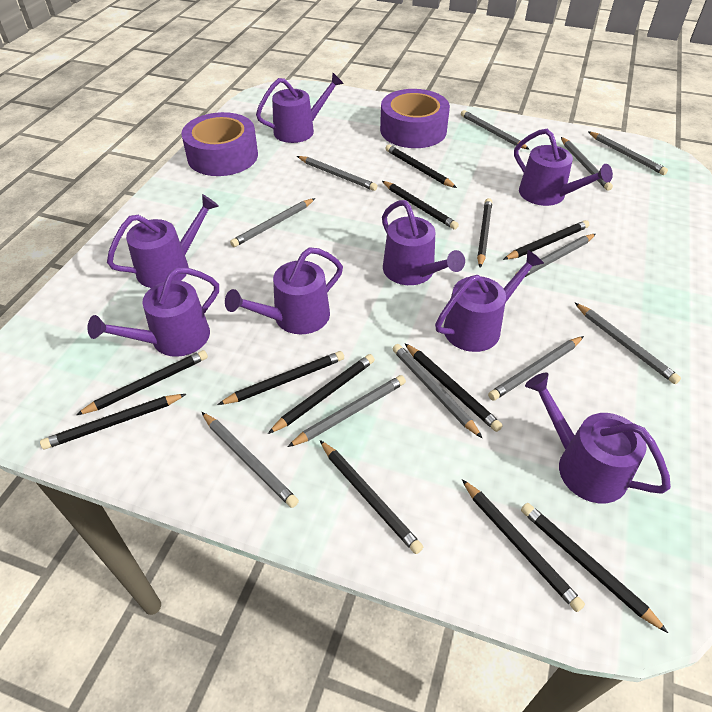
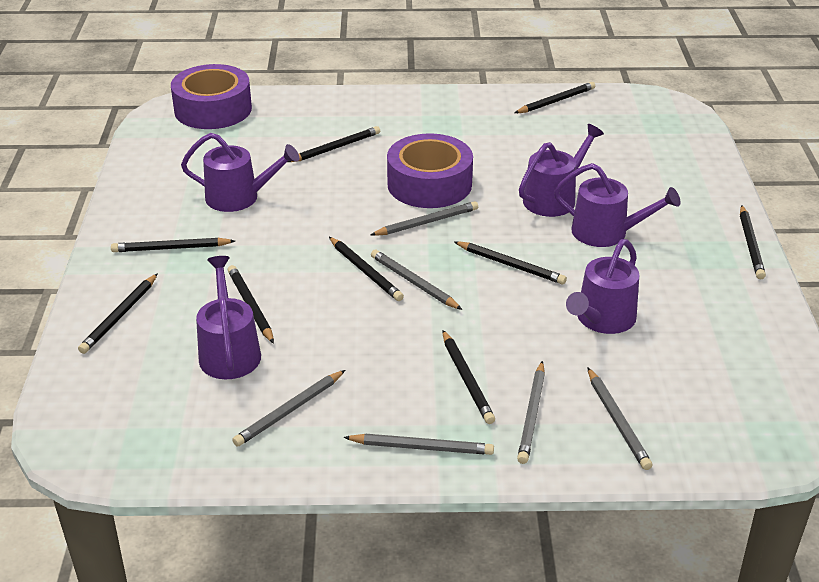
black pencil: 12 -> 9
grey pencil: 11 -> 6
purple watering can: 8 -> 5

